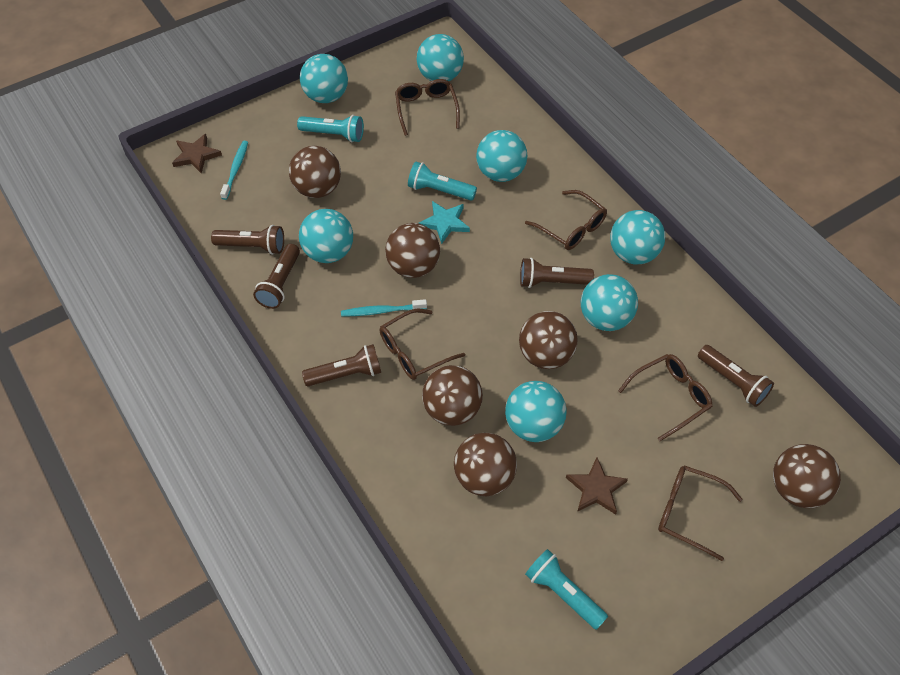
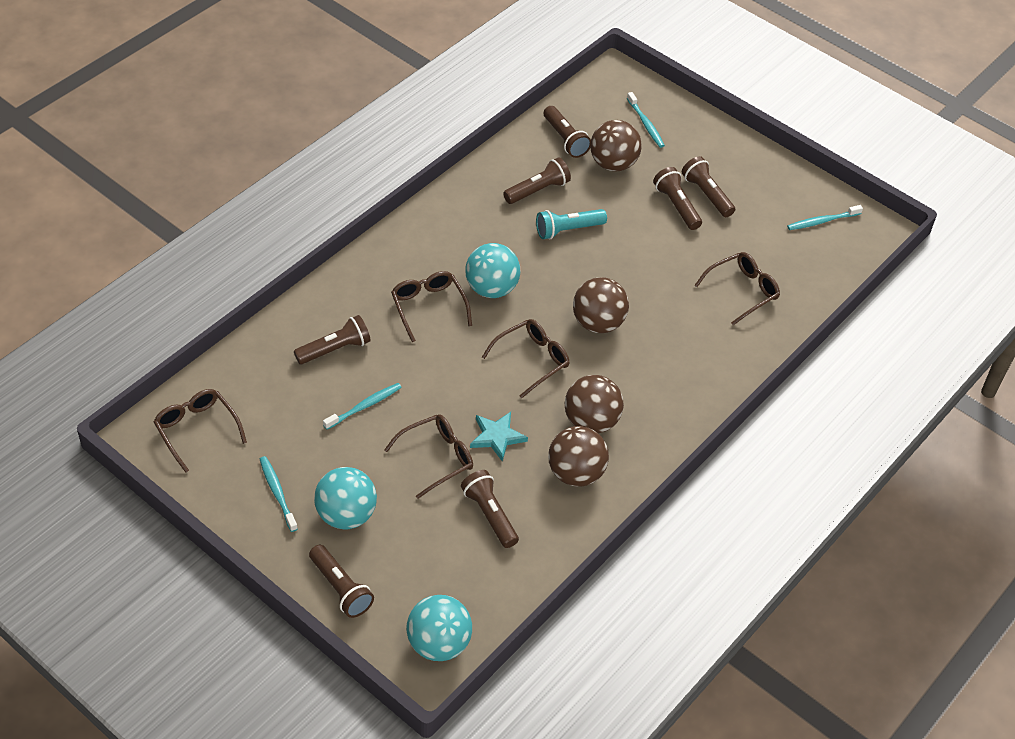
brown ball: 6 -> 4
brown flashlight: 5 -> 7
brown star: 2 -> 0
turquoise ball: 7 -> 3
turquoise flashlight: 3 -> 1
turquoise toothbrush: 2 -> 4

